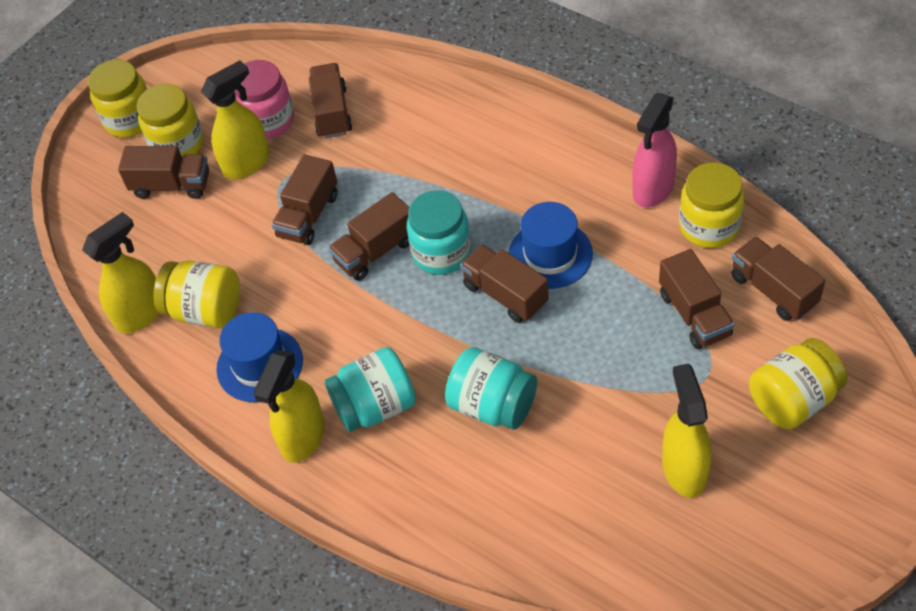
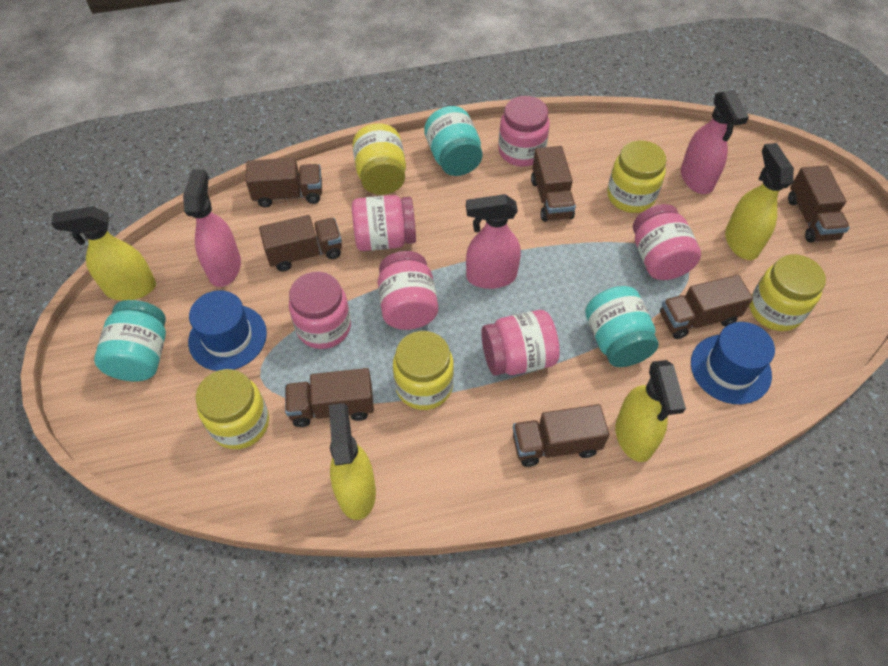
pink jar: 1 -> 6
pink spray bottle: 1 -> 3

